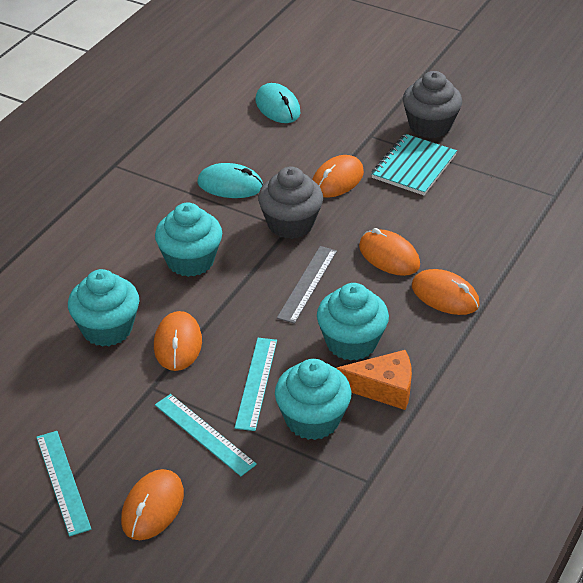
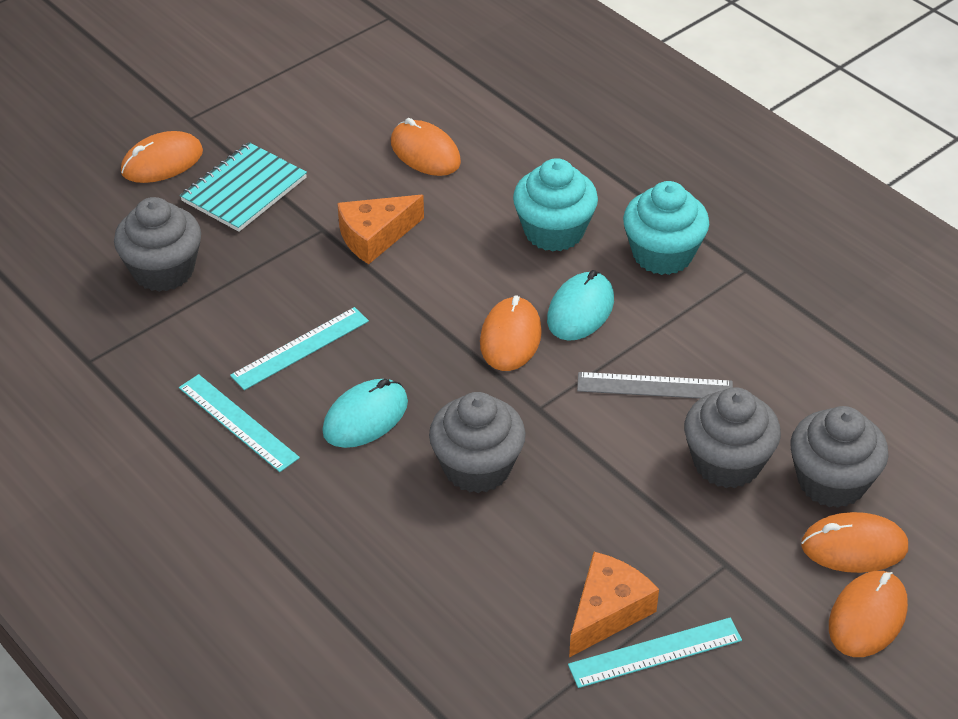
grey cupcake: 2 -> 4
orange cheese: 1 -> 2
turquoise cupcake: 4 -> 2

